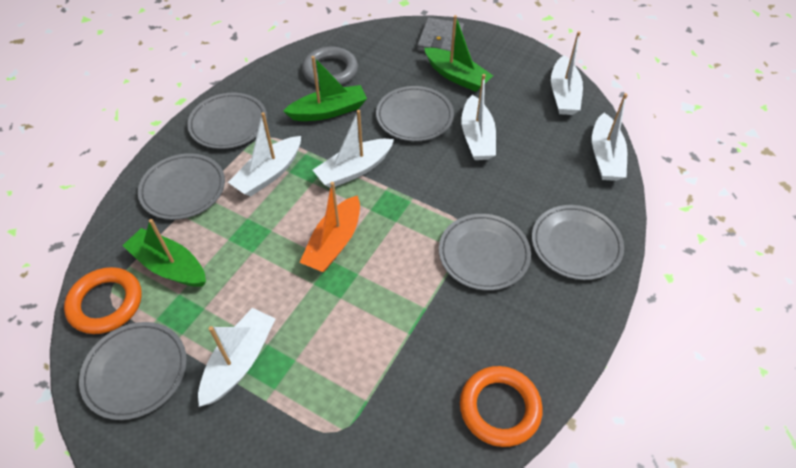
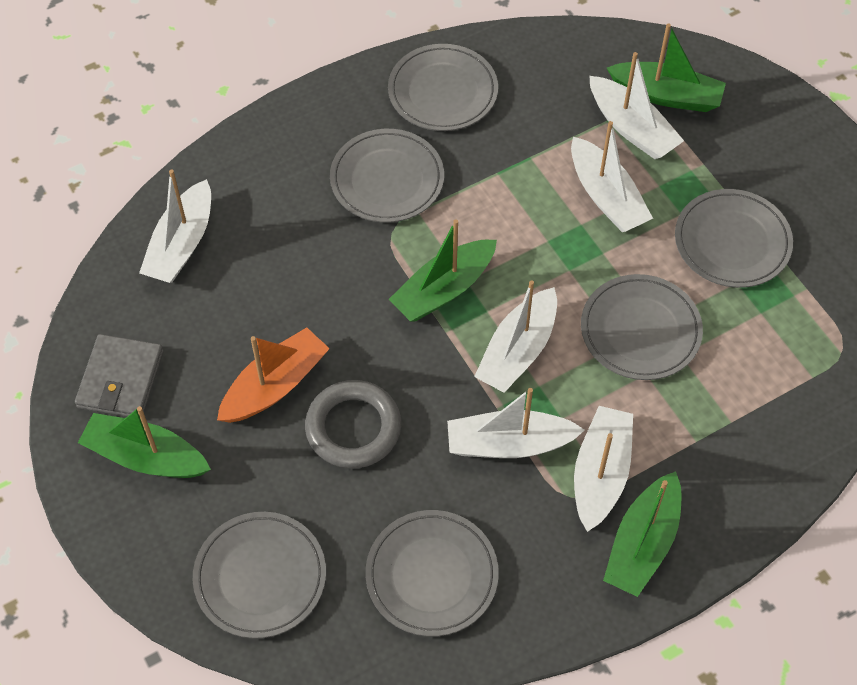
green boat: 3 -> 4
orange ring: 2 -> 0

